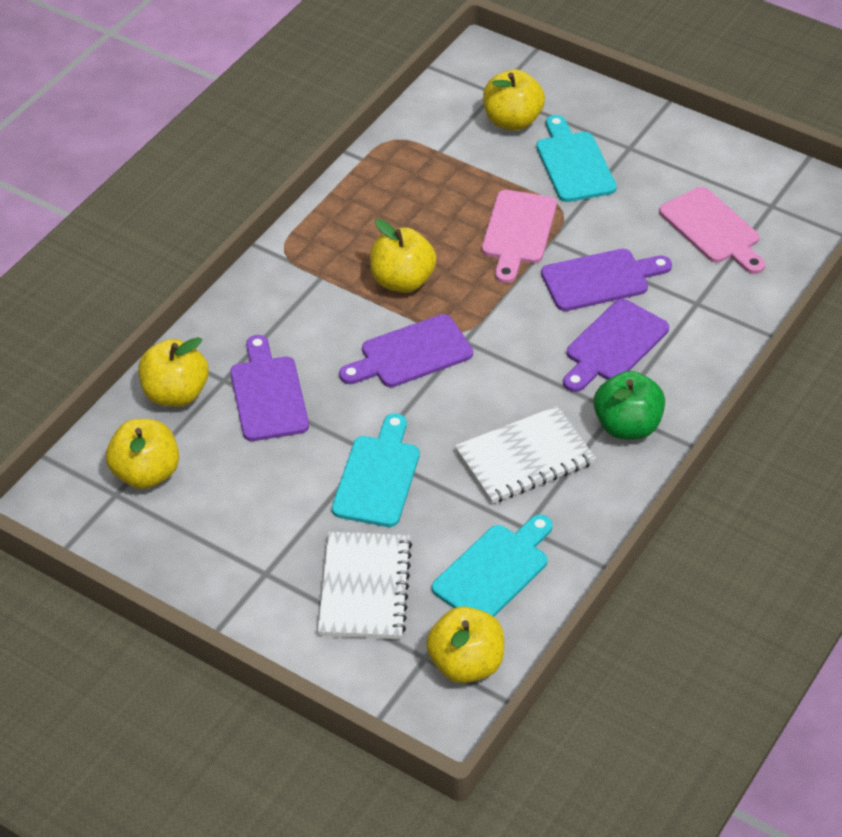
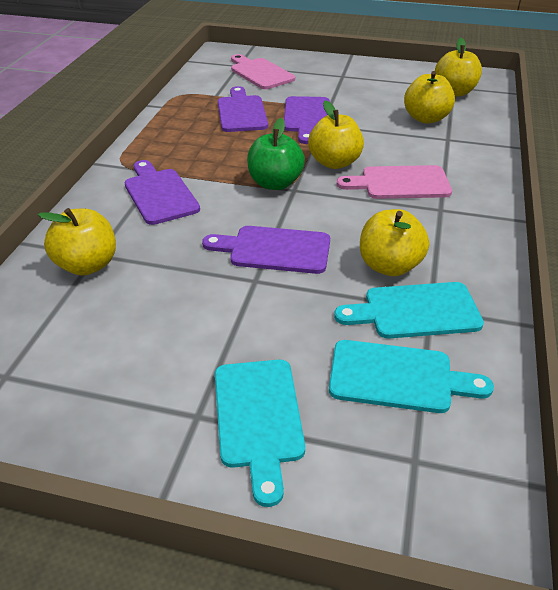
white notebook: 2 -> 0

